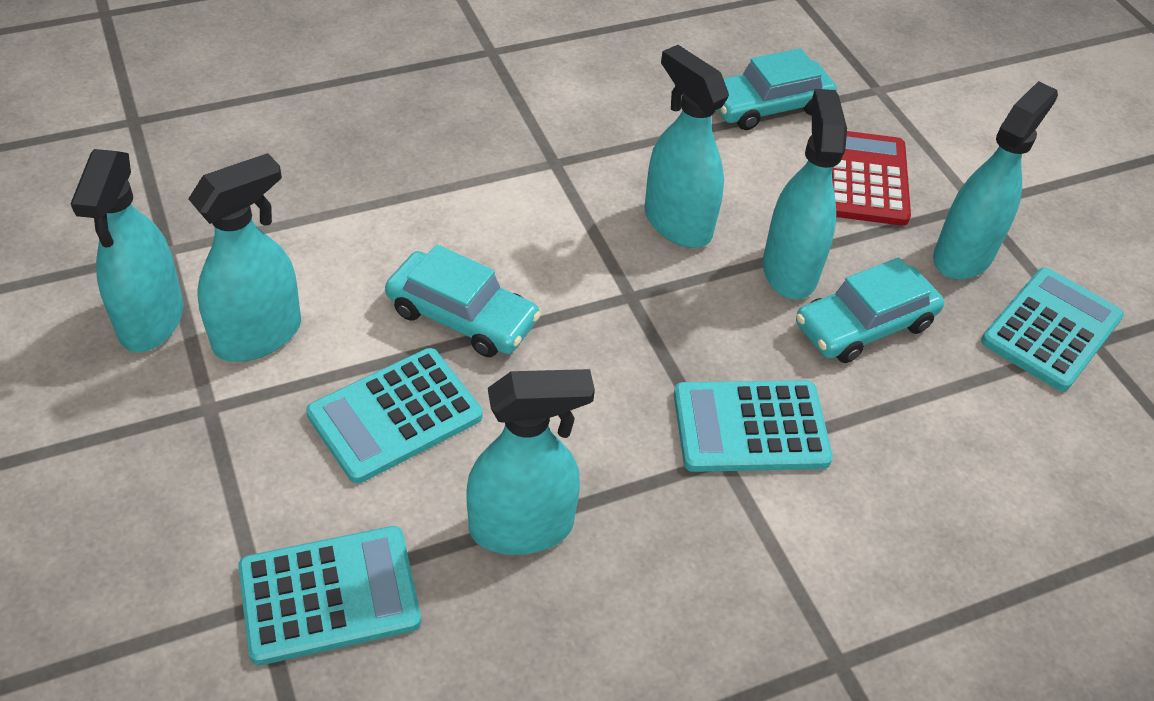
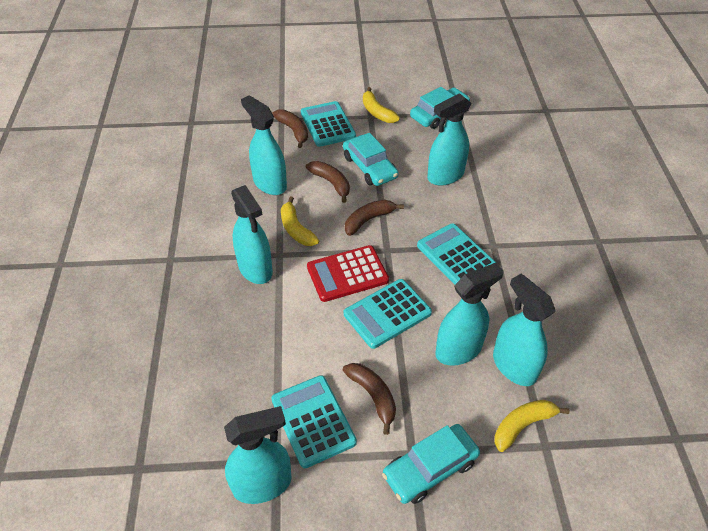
brown banana: 0 -> 4
yellow banana: 0 -> 3

